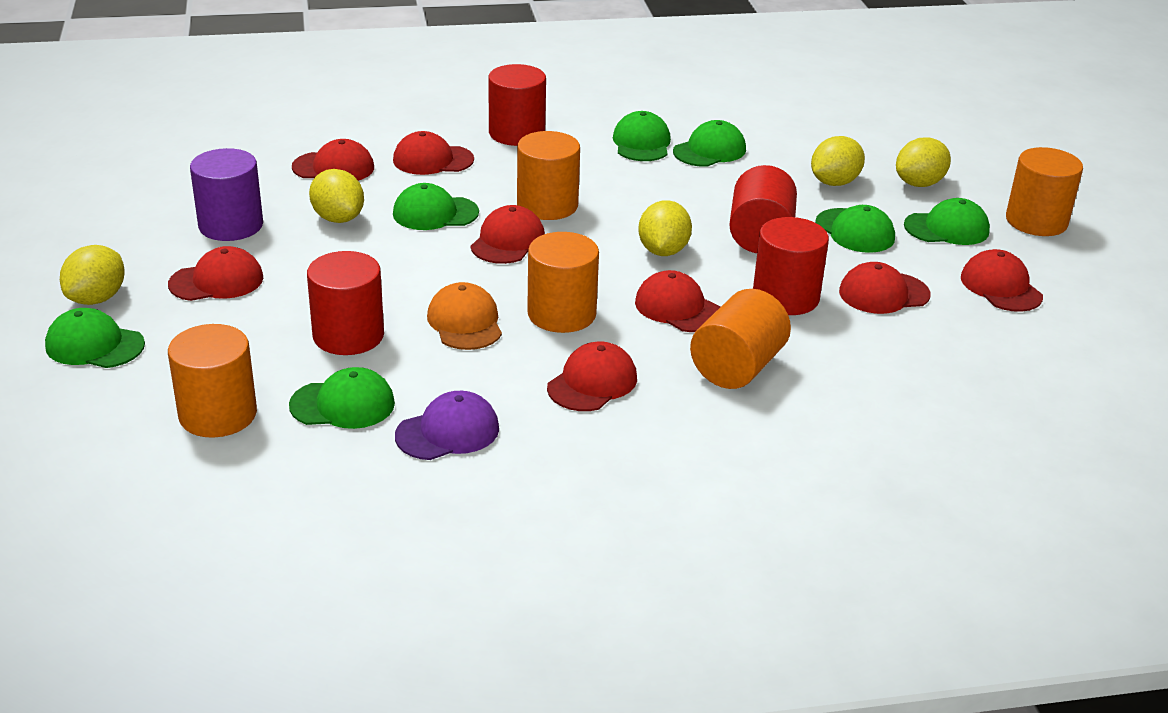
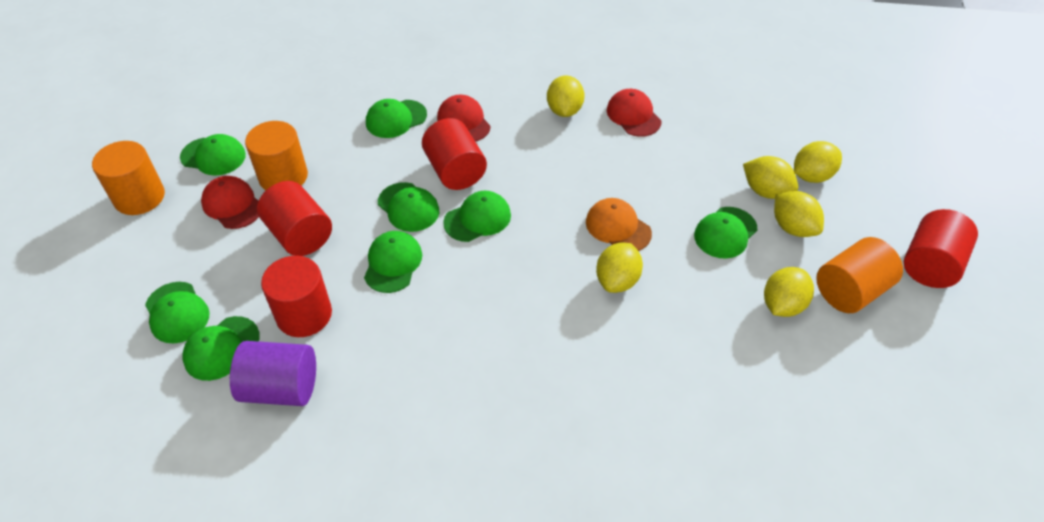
green cap: 7 -> 8
orange cylinder: 5 -> 3
purple cap: 1 -> 0
red cap: 8 -> 3
yellow lemon: 5 -> 6

